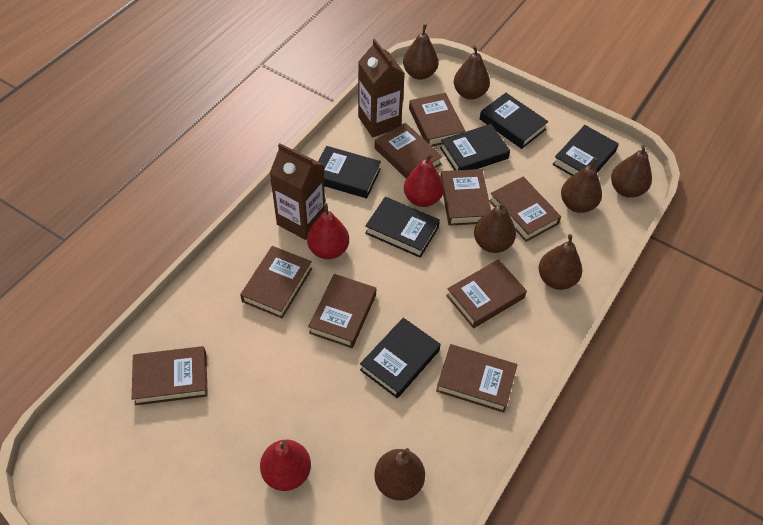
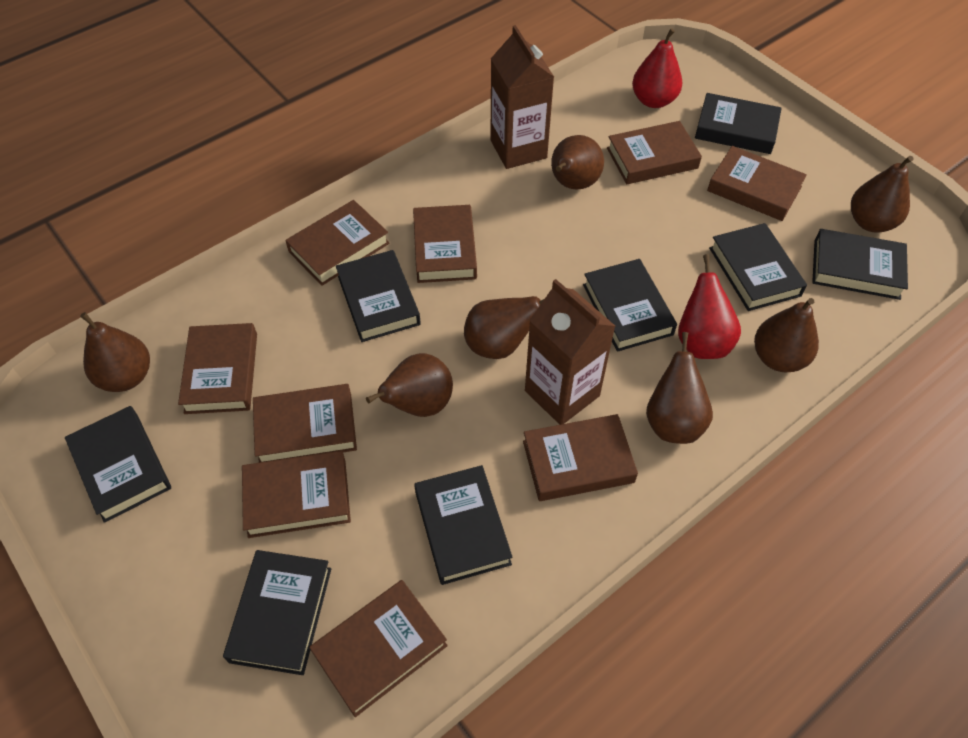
black book: 6 -> 8
red pear: 3 -> 2

